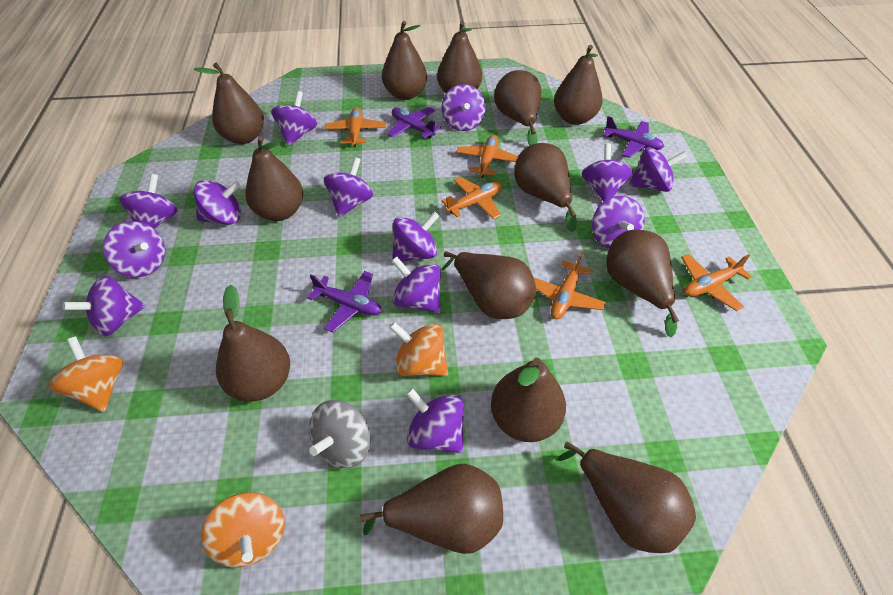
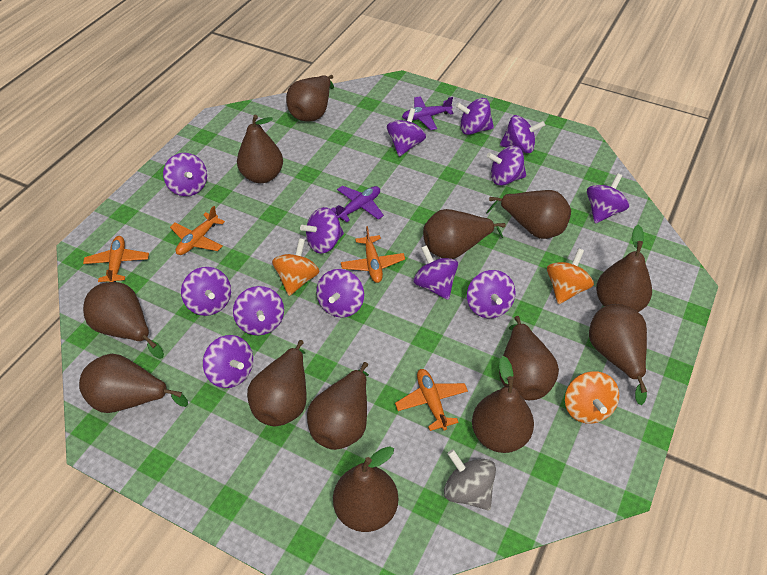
orange plane: 5 -> 4
purple plane: 3 -> 2

